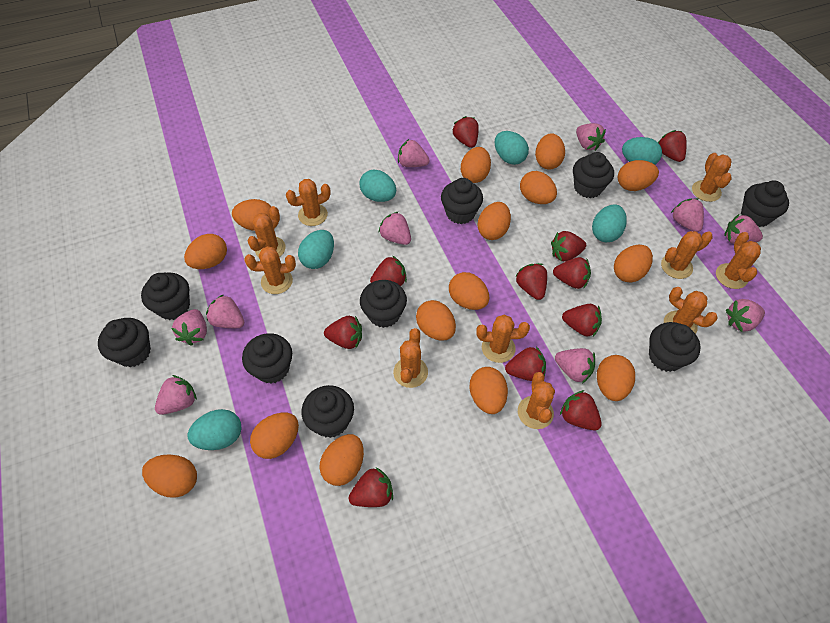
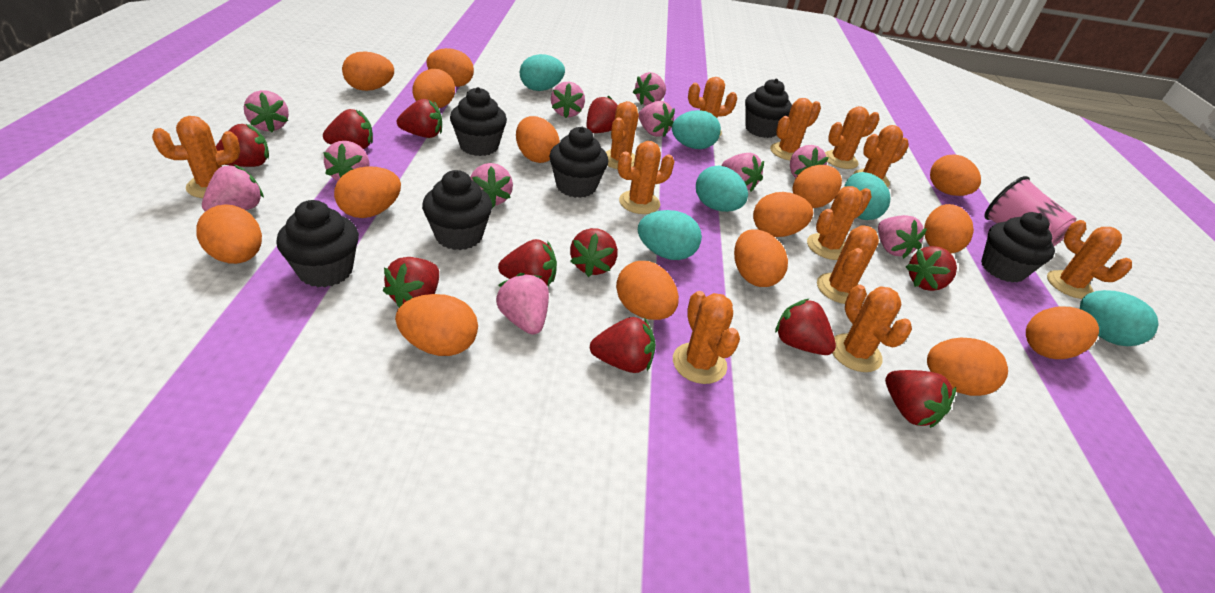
black cupcake: 9 -> 6
orange cactus: 10 -> 12
pink cup: 0 -> 1
pink strawberry: 10 -> 11

